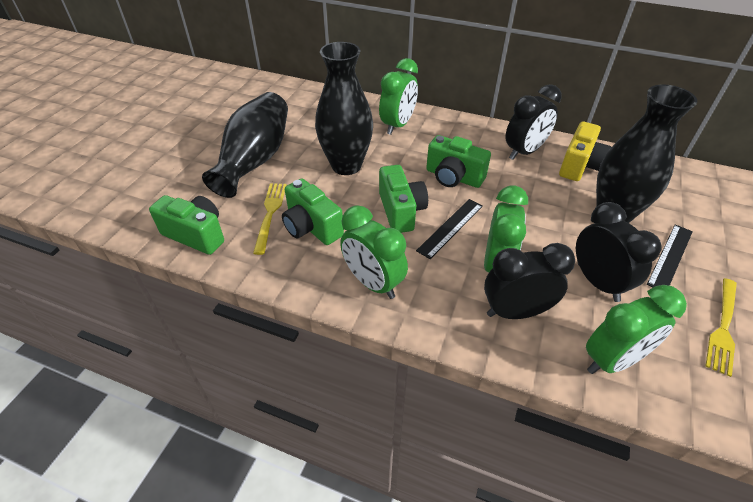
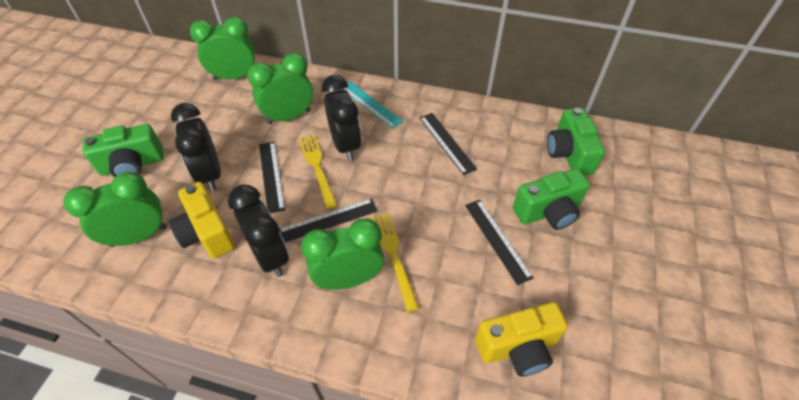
black ruler: 2 -> 4
black vase: 3 -> 0
green camera: 4 -> 3
turquoise ruler: 0 -> 1
yellow camera: 1 -> 2

